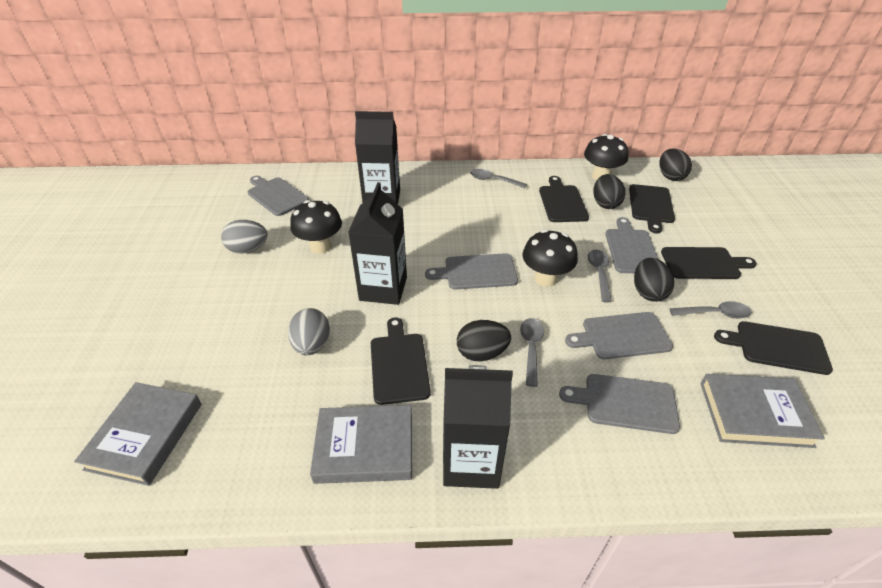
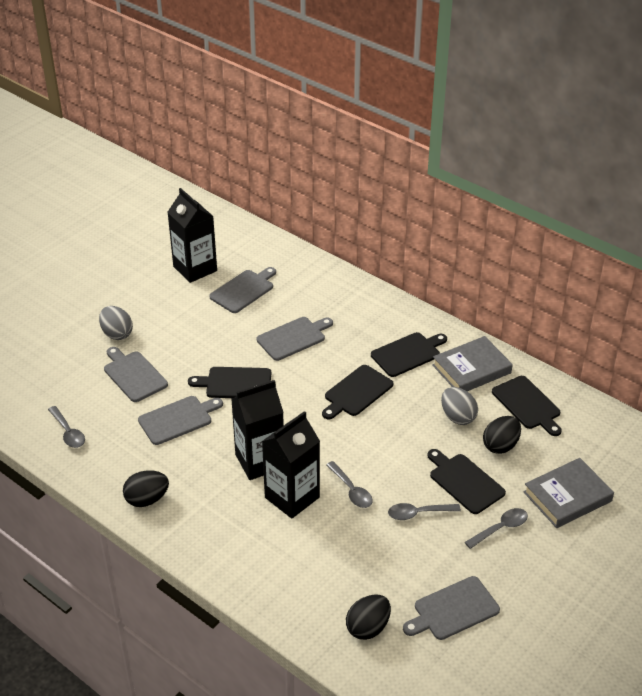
black egg: 4 -> 3
black mushroom: 3 -> 0
grey book: 3 -> 2

